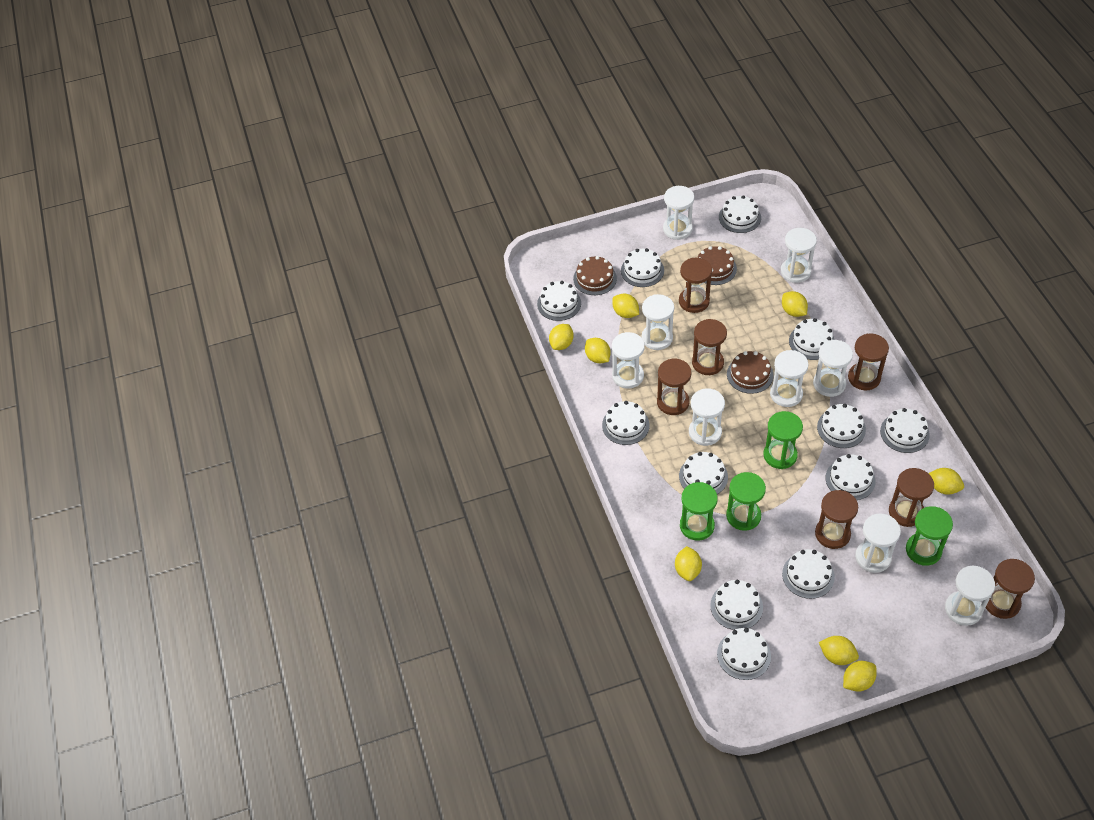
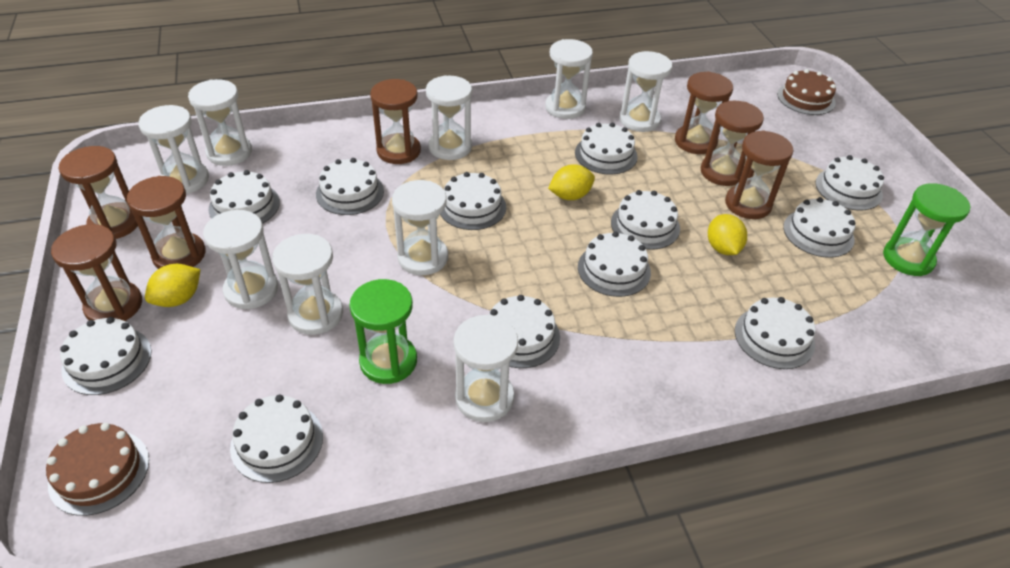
brown cake: 3 -> 2
green hourglass: 4 -> 2
yellow lemon: 8 -> 3

